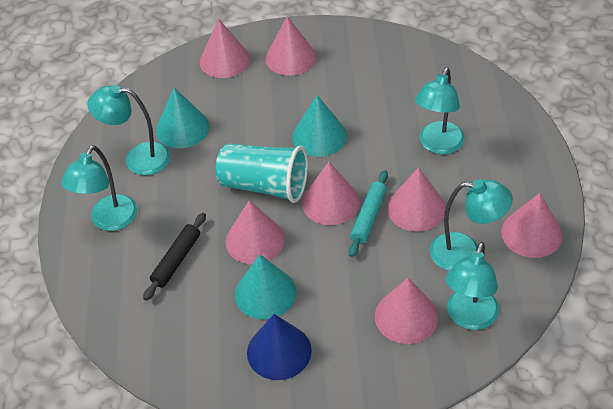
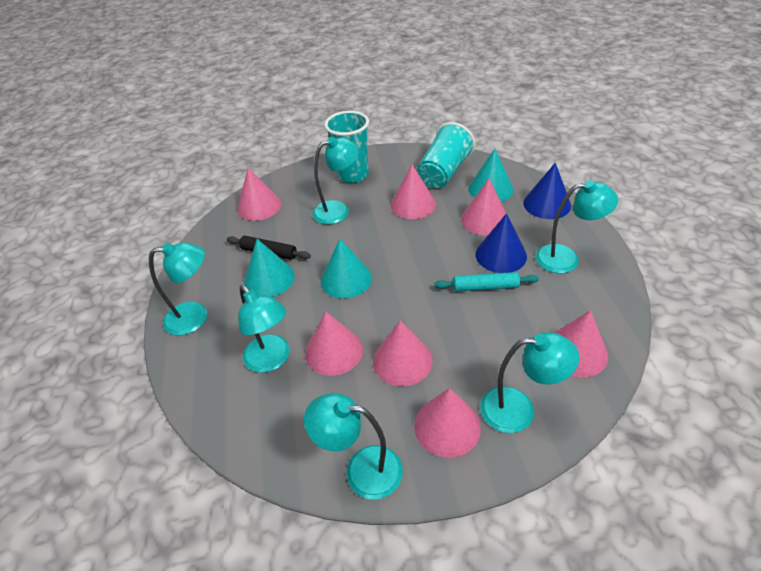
blue cone: 1 -> 2
turquoise cup: 1 -> 2
turquoise lamp: 5 -> 6

